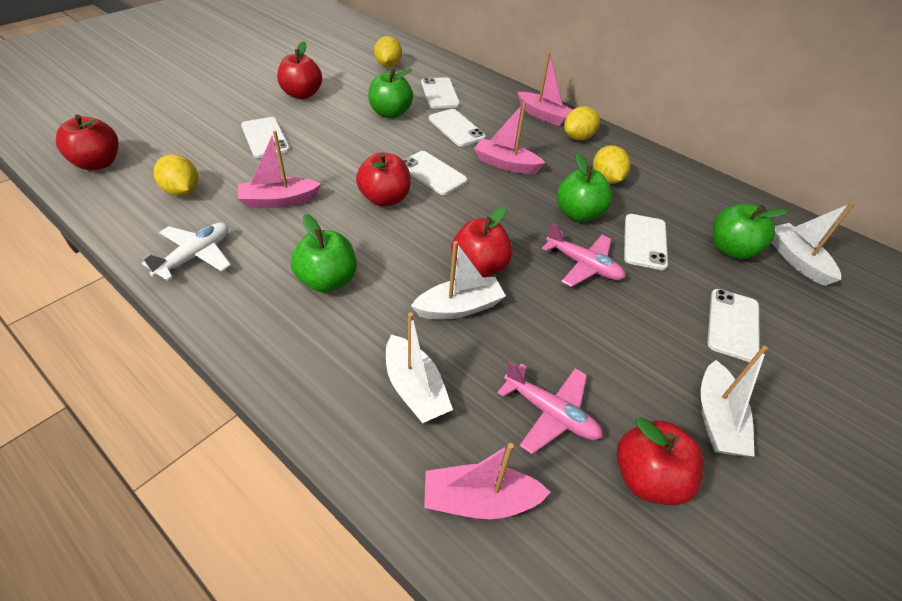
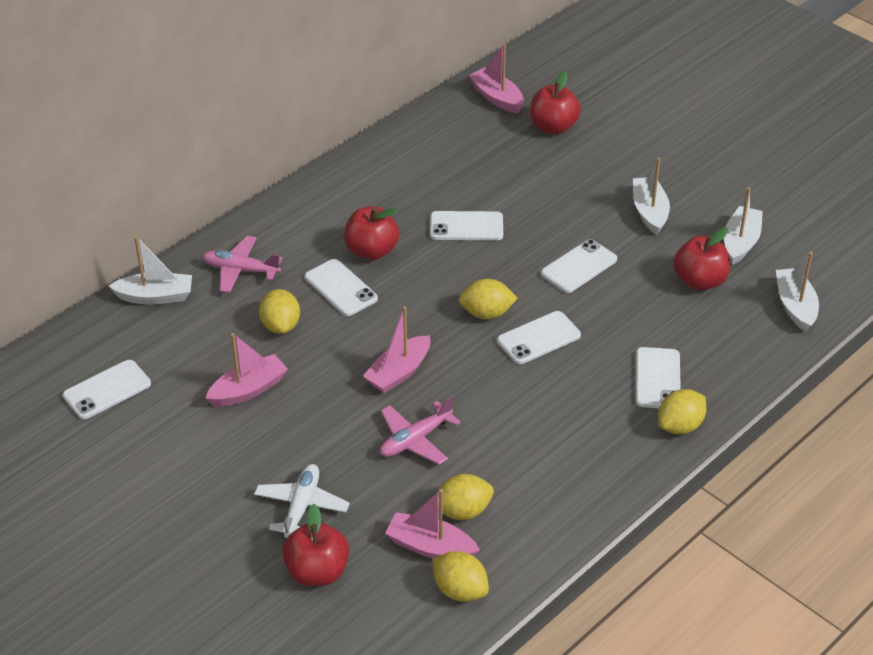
green apple: 4 -> 0
red apple: 5 -> 4
yellow lemon: 4 -> 5

